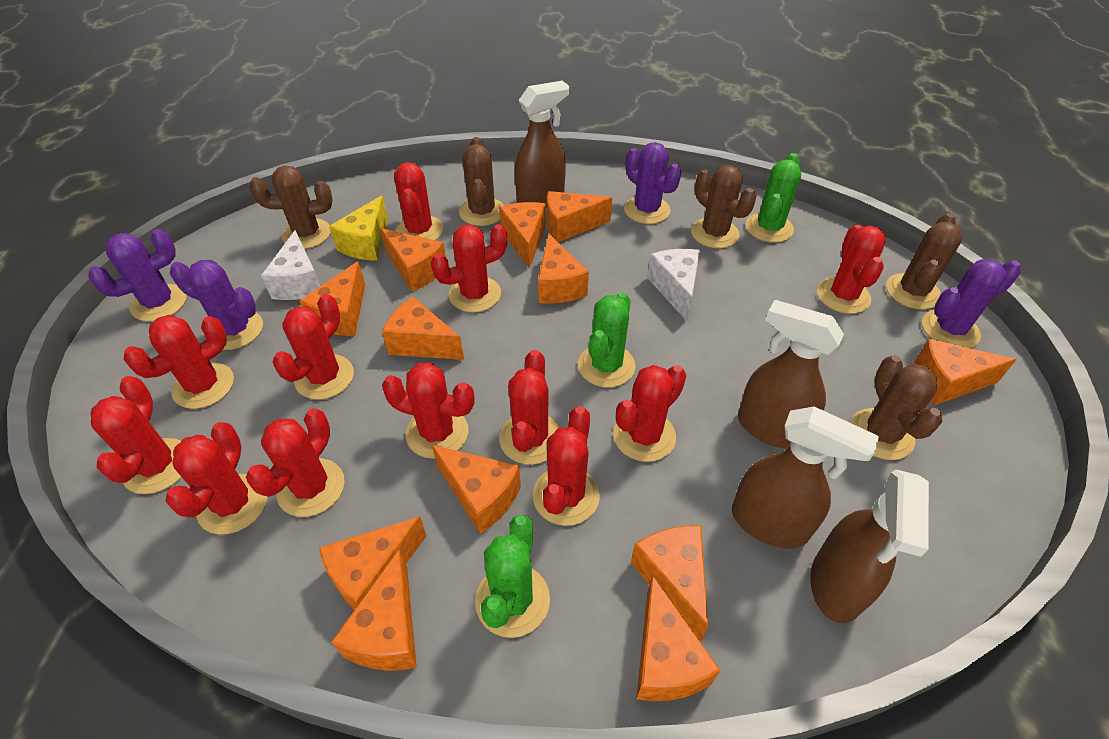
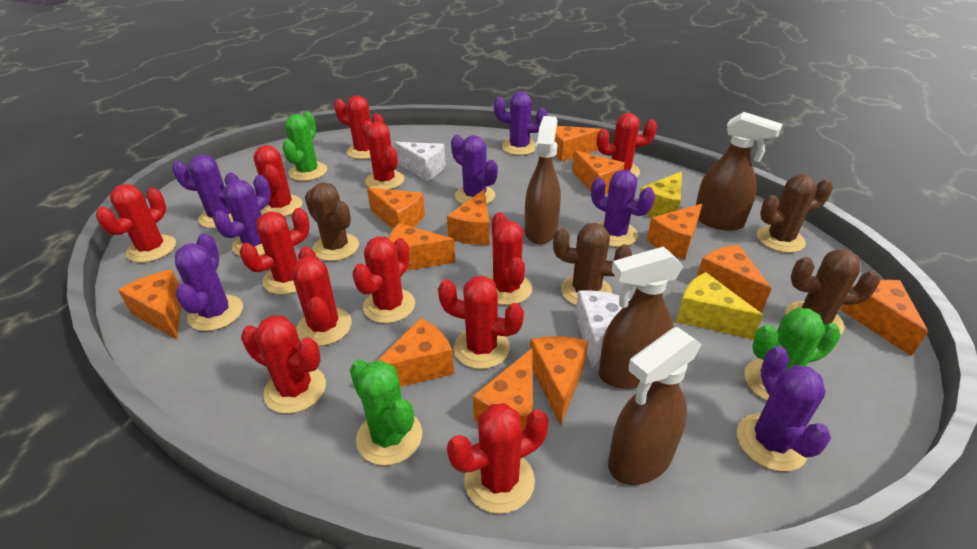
brown cactus: 5 -> 4
purple cactus: 4 -> 7
yellow cheese: 1 -> 2

